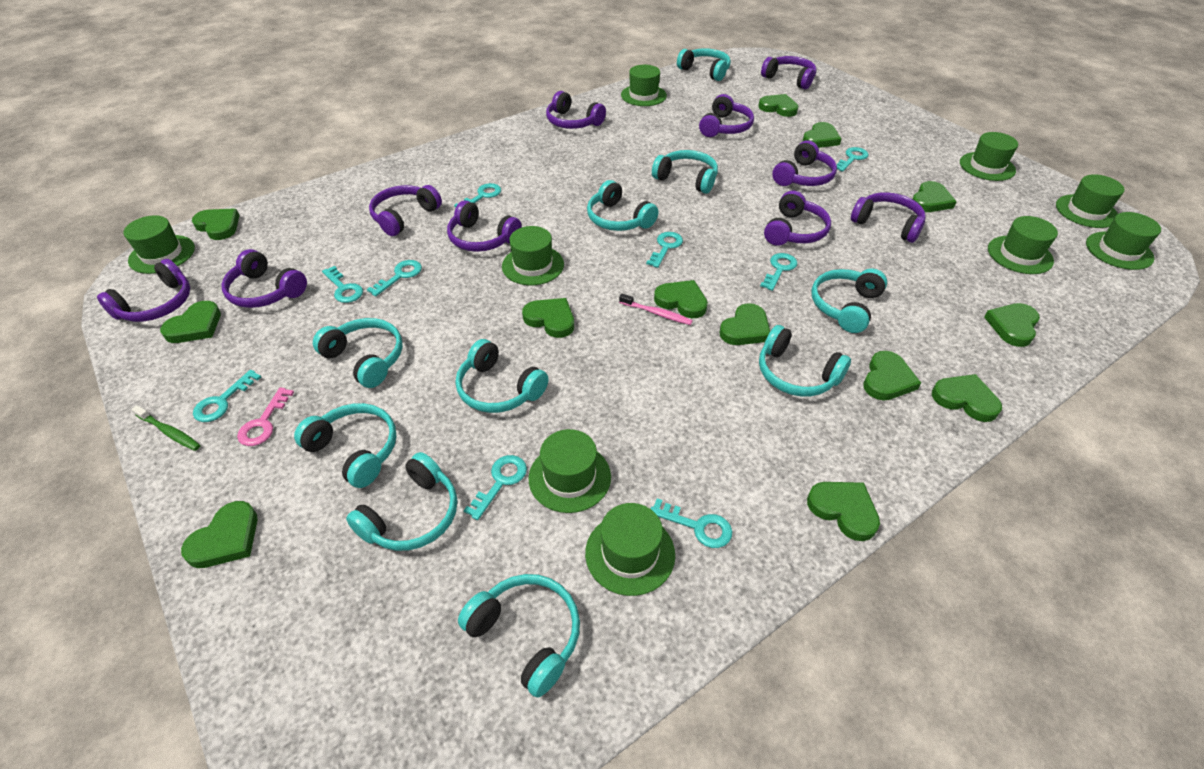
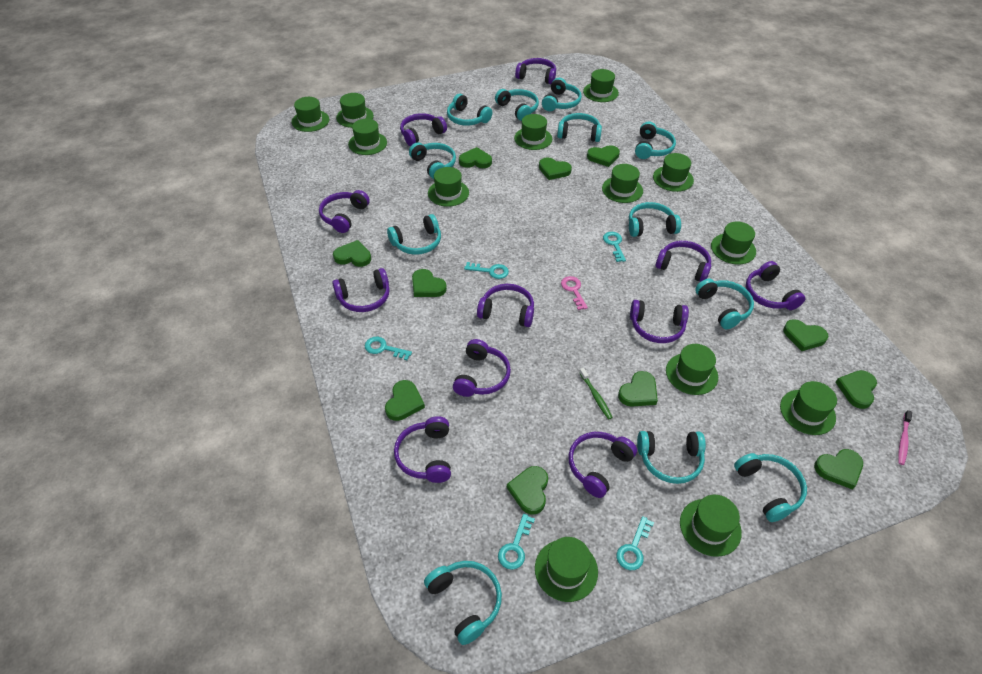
green hat: 9 -> 13
green heart: 13 -> 11
purple headphones: 10 -> 11
turquoise headphones: 10 -> 12
turquoise key: 9 -> 5

